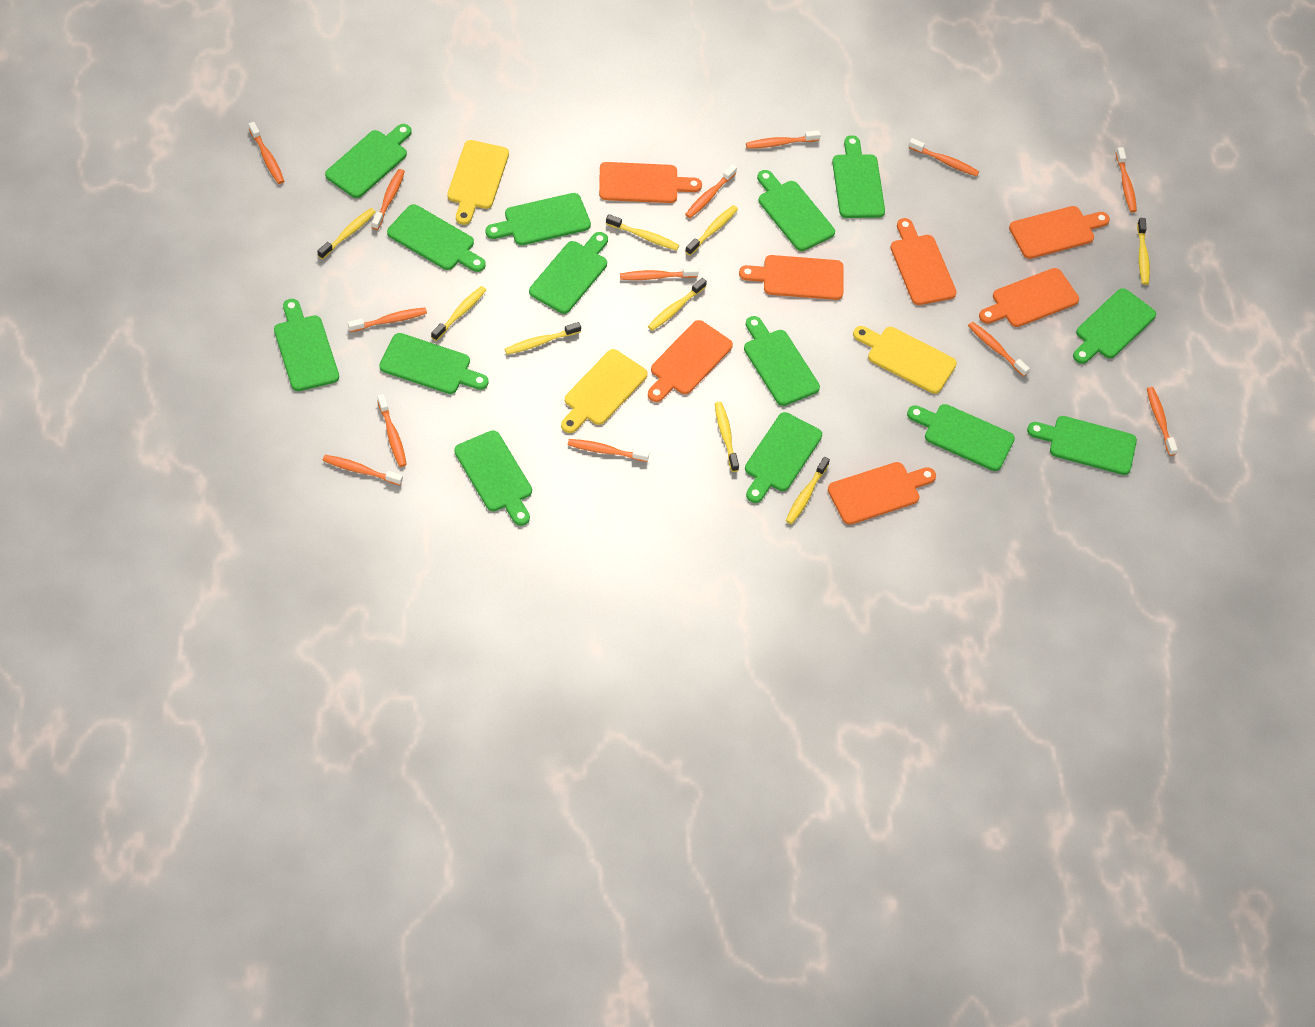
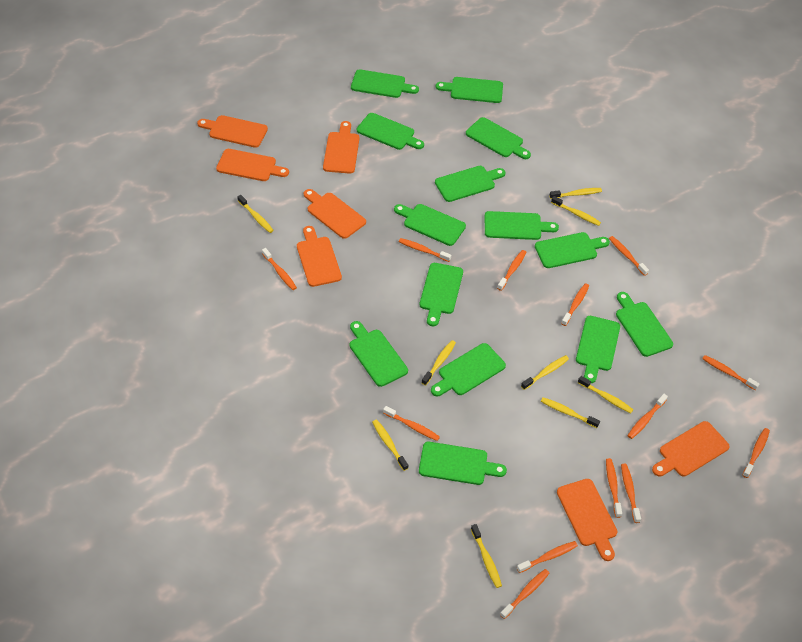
yellow cutting board: 3 -> 0

